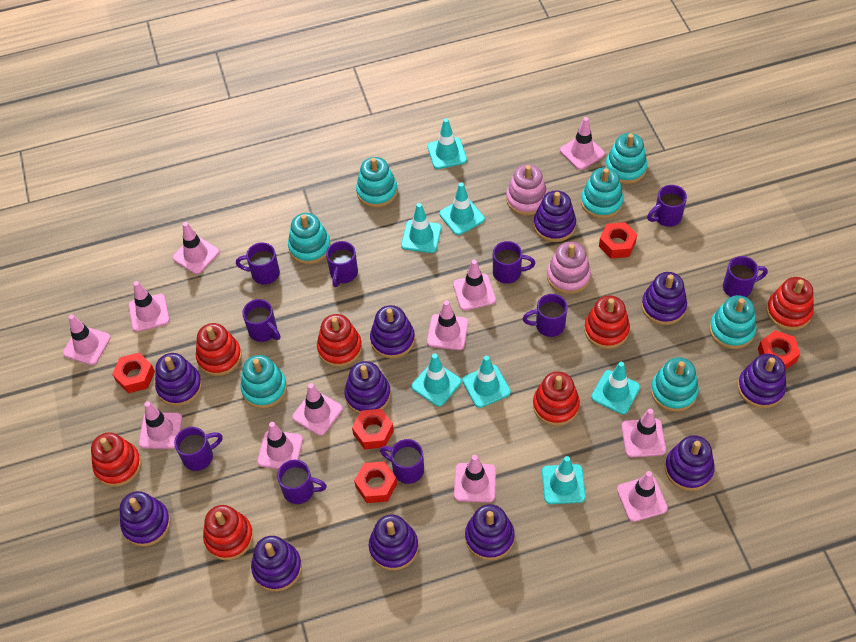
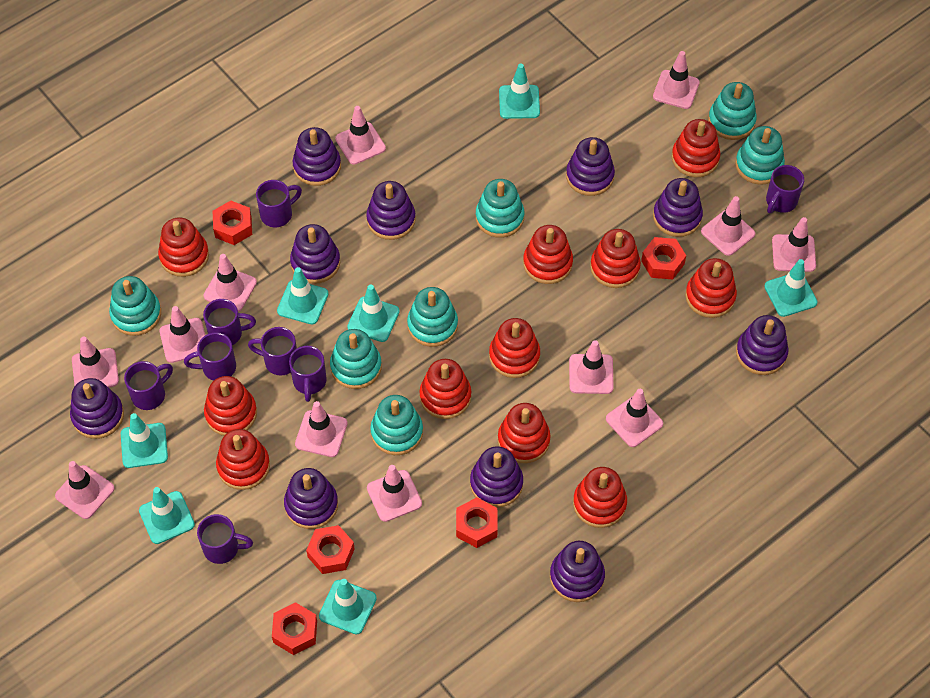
pink stacking toy: 2 -> 0
purple mug: 10 -> 8
purple stacking toy: 11 -> 10
red stacking toy: 7 -> 11

